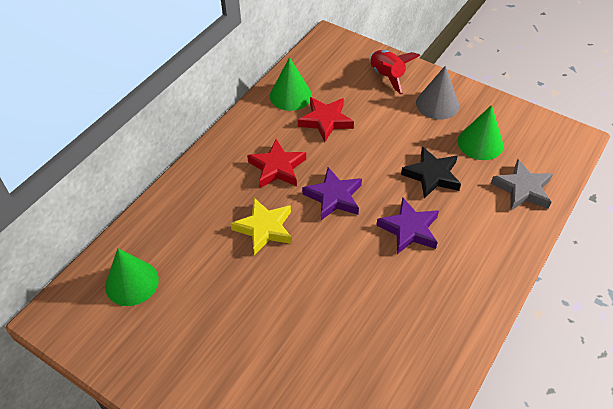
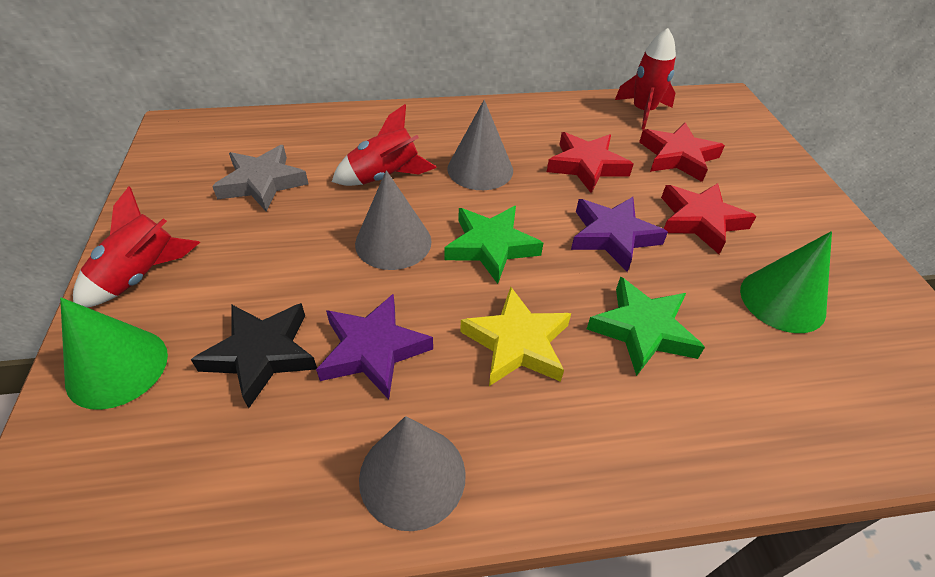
green cone: 3 -> 2
green star: 0 -> 2
grey cone: 1 -> 3
red rocket: 1 -> 3
red star: 2 -> 3

